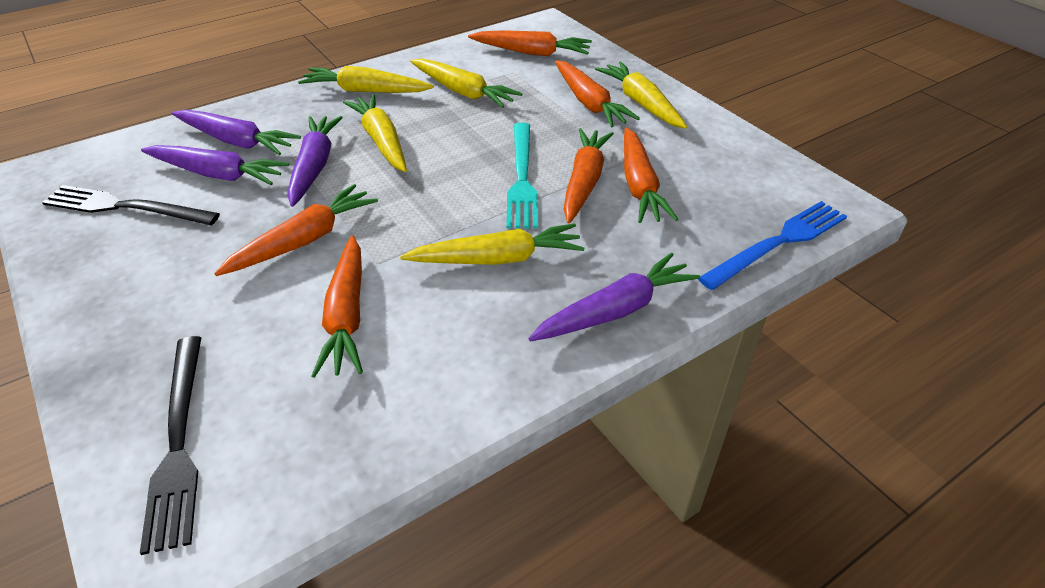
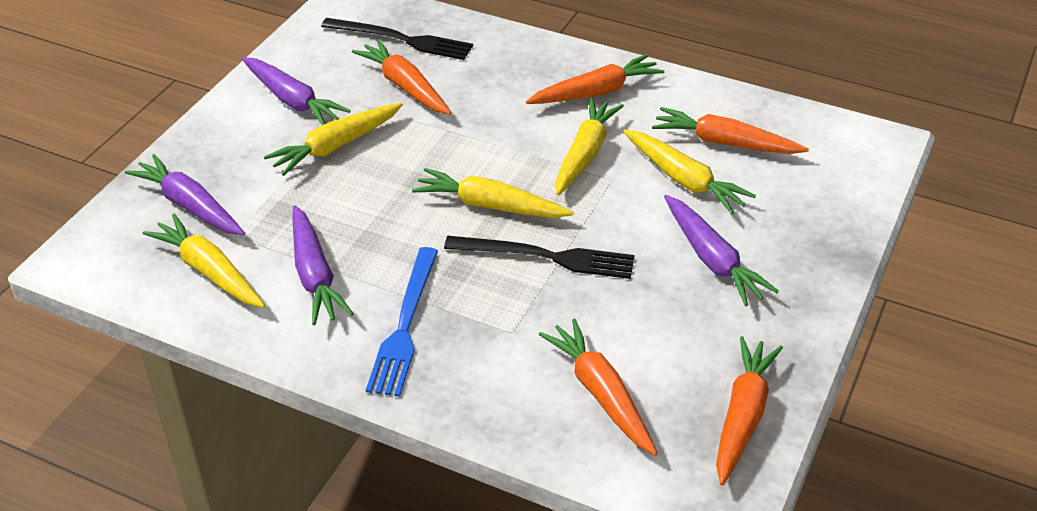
orange carrot: 6 -> 5
turquoise fork: 1 -> 0

